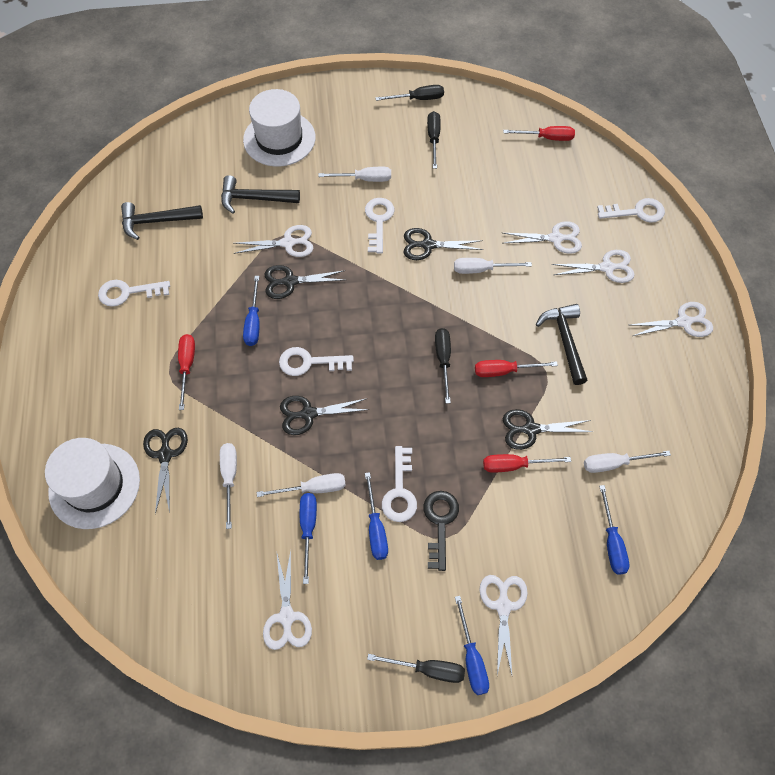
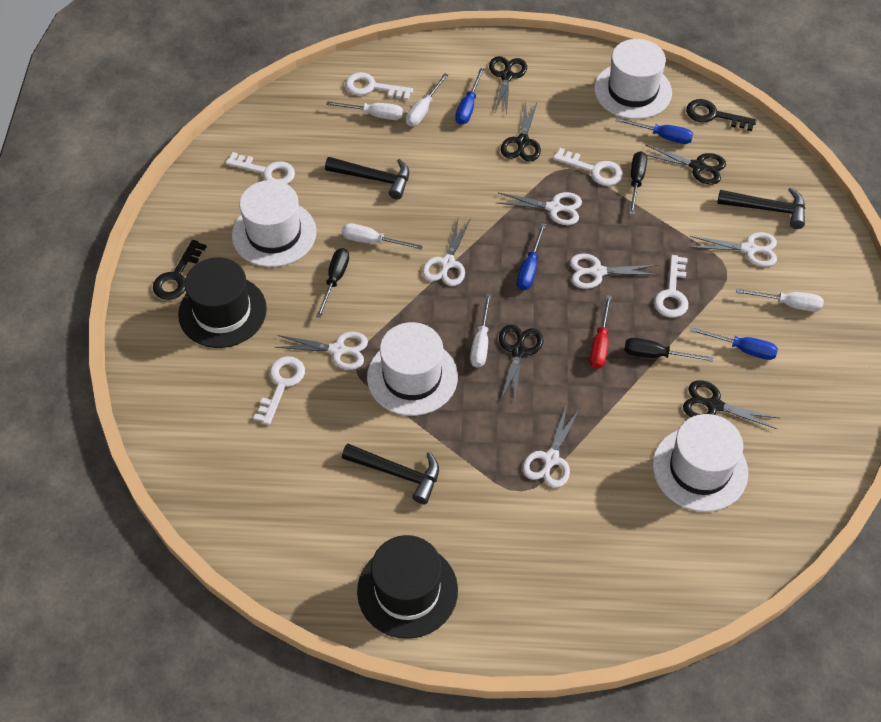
black hat: 0 -> 2
black key: 1 -> 2
black screwdriver: 4 -> 3
blue screwdriver: 5 -> 4
red screwdriver: 4 -> 1
white hat: 2 -> 4

